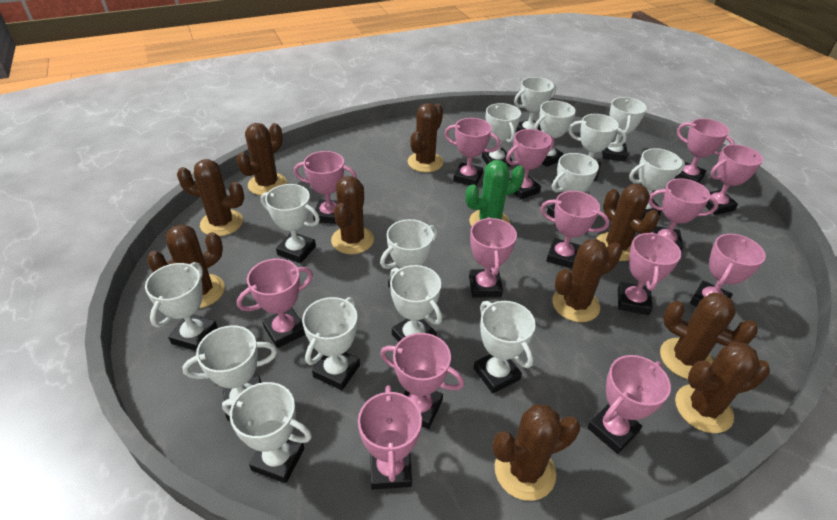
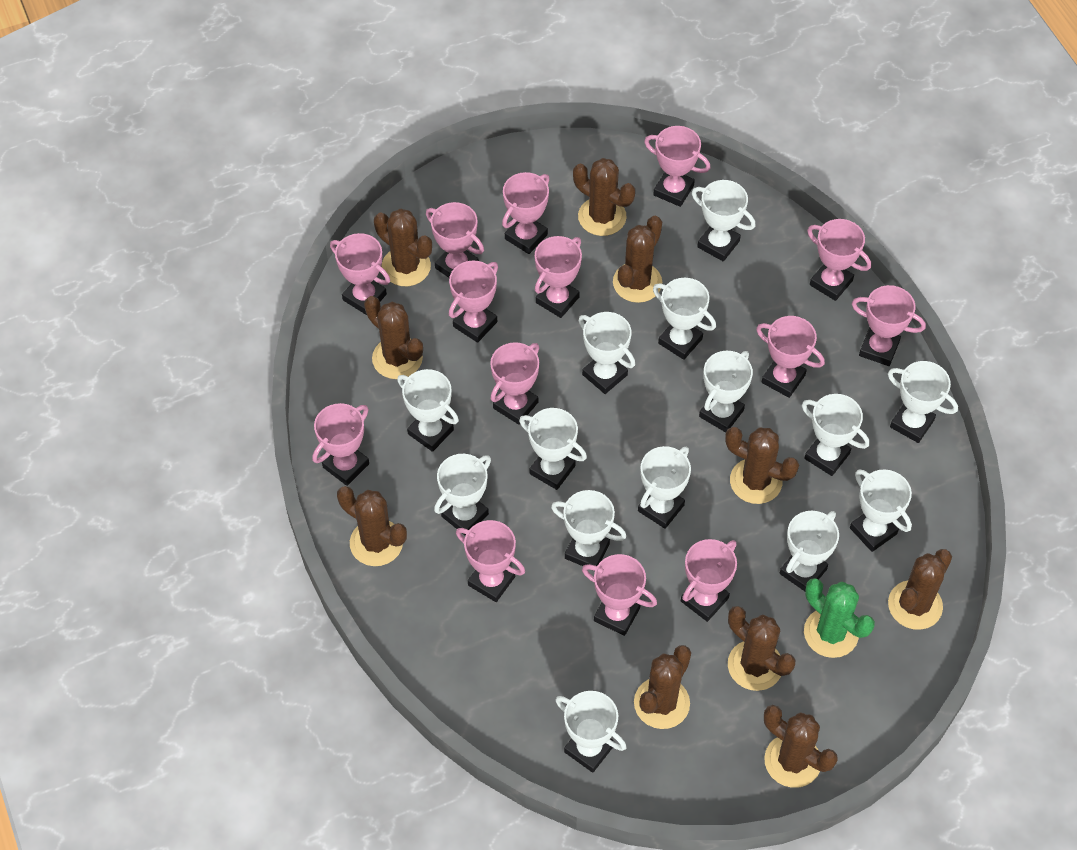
white trophy: 15 -> 14

